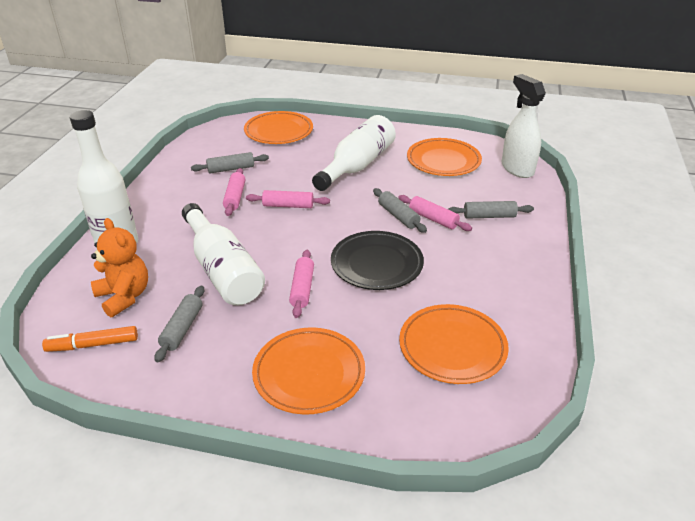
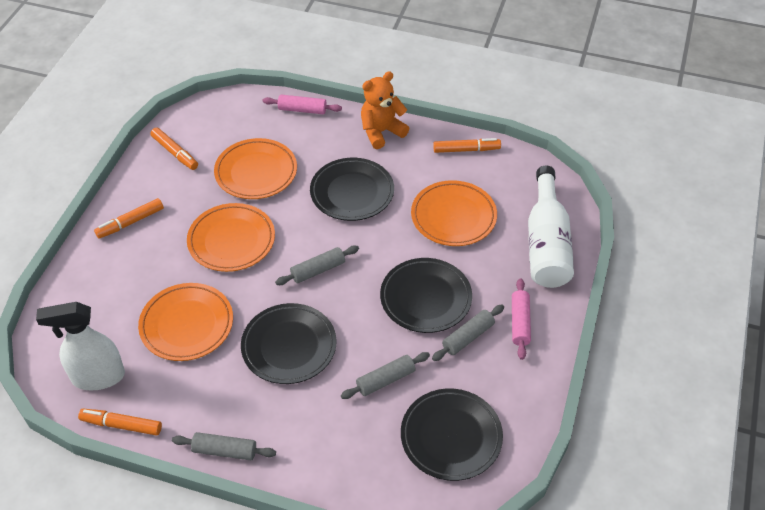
black plate: 1 -> 4
orange marker: 1 -> 4
pink rolling pin: 4 -> 2
white bottle: 3 -> 1

